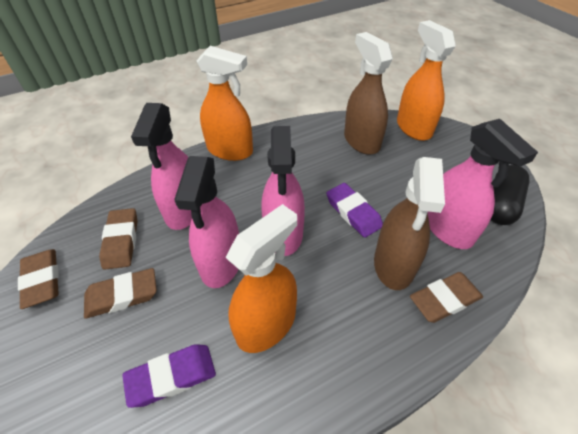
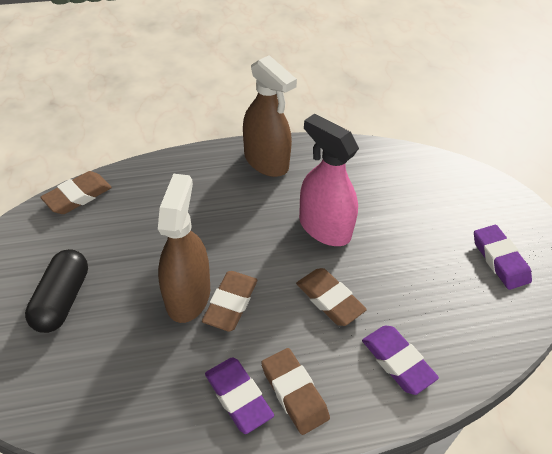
orange spray bottle: 3 -> 0
pink spray bottle: 4 -> 1
purple eraser: 2 -> 3

